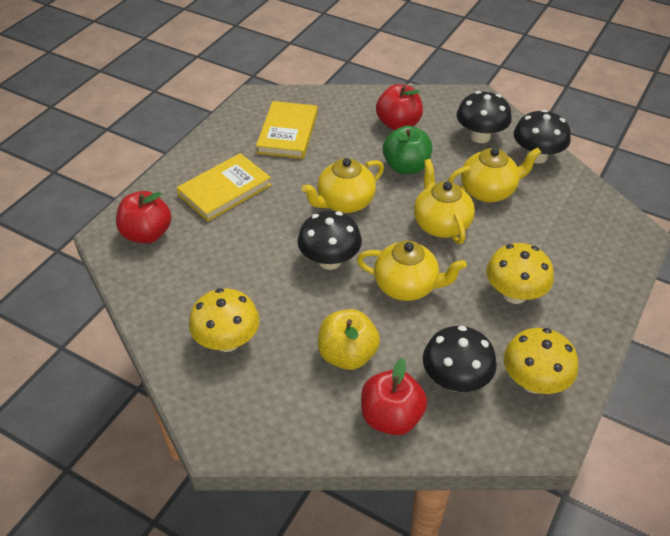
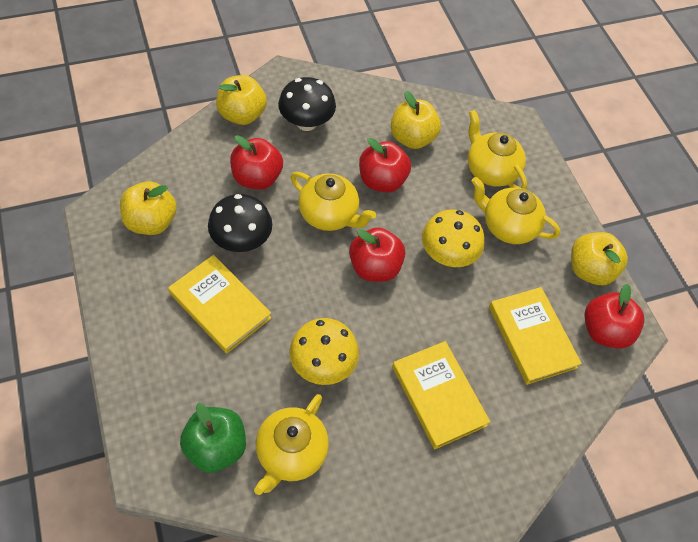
black mushroom: 4 -> 2
red apple: 3 -> 4
yellow apple: 1 -> 4
yellow book: 2 -> 3
yellow mushroom: 3 -> 2

